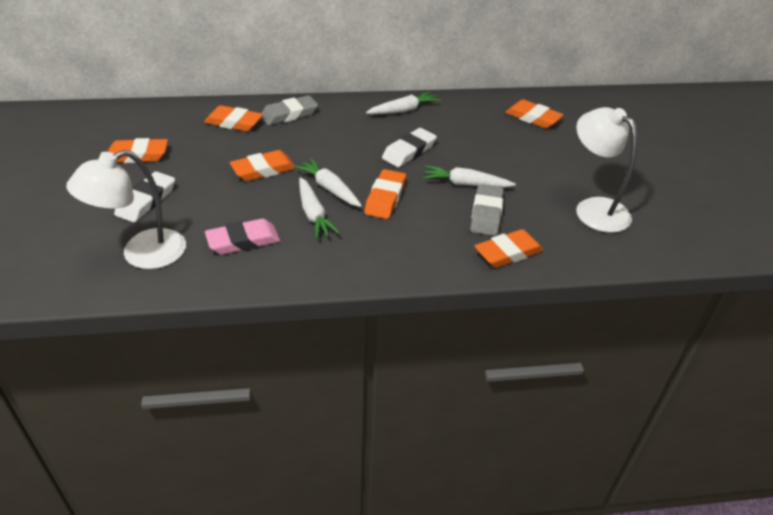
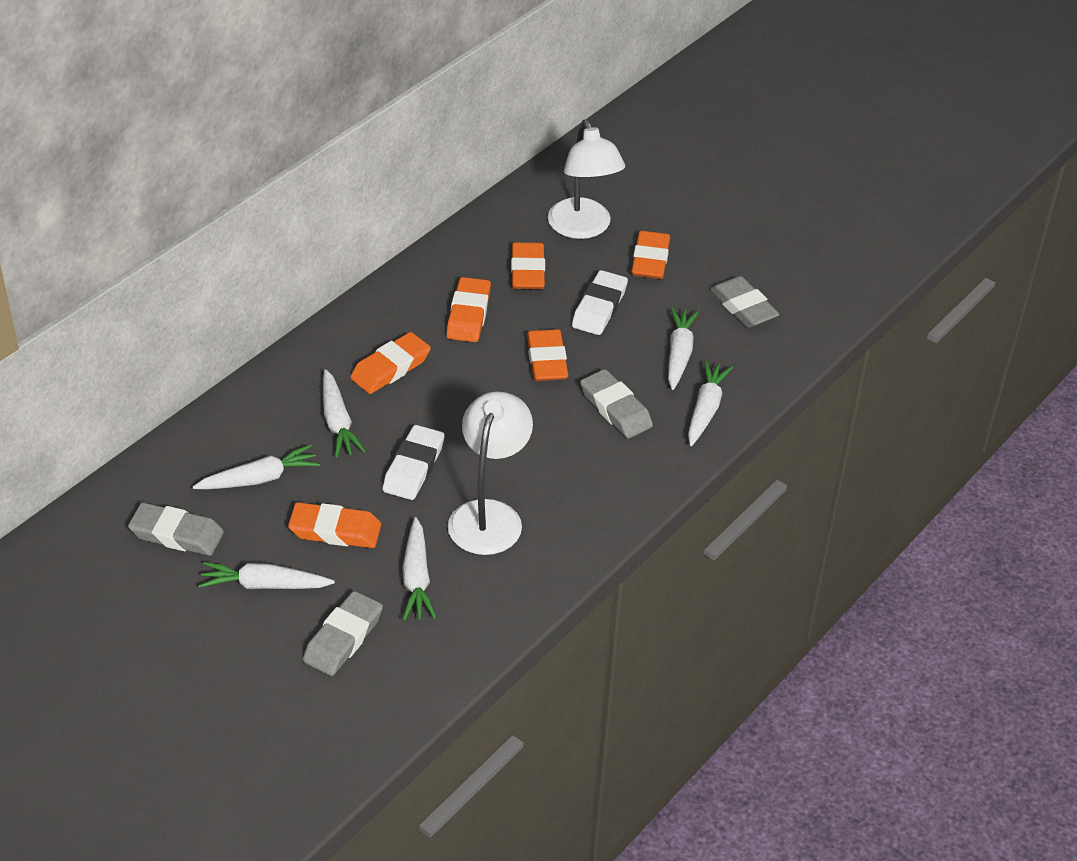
grey eraser: 2 -> 4
pink eraser: 1 -> 0
white carrot: 4 -> 6

